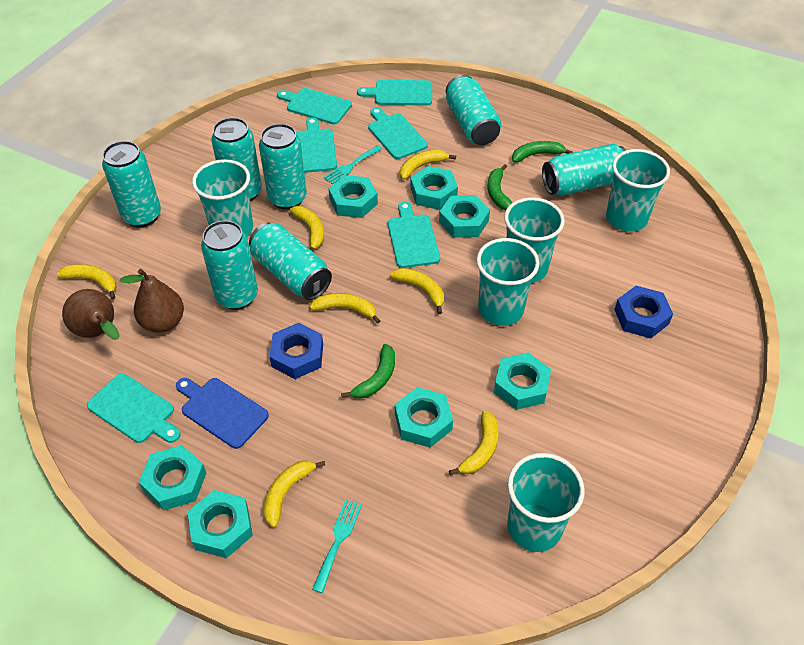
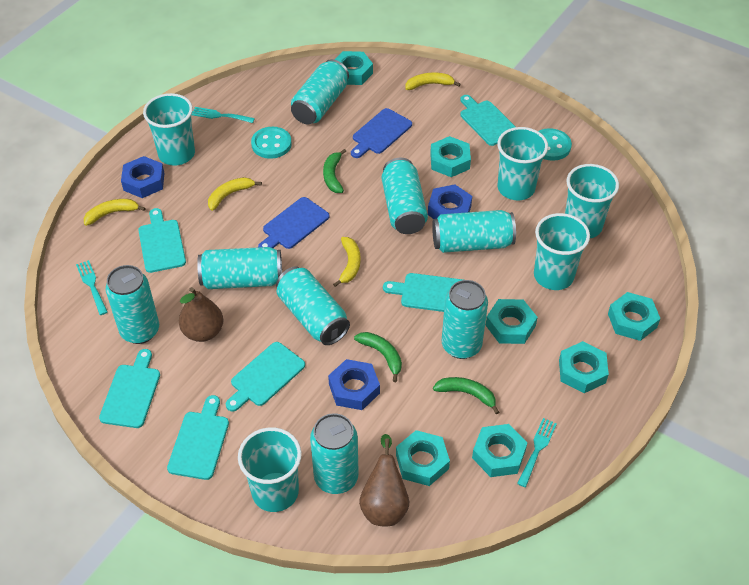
blue cutting board: 1 -> 2
blue nut: 2 -> 3
turquoise button: 0 -> 2
turquoise can: 7 -> 8
turquoise fork: 2 -> 3
yellow banana: 7 -> 4

